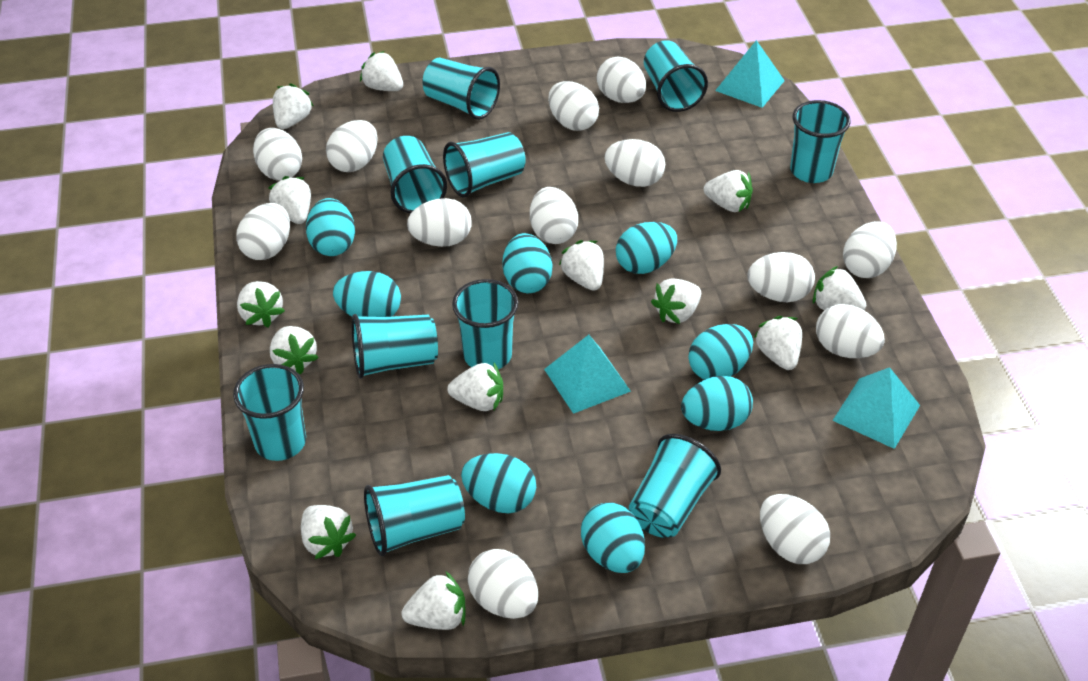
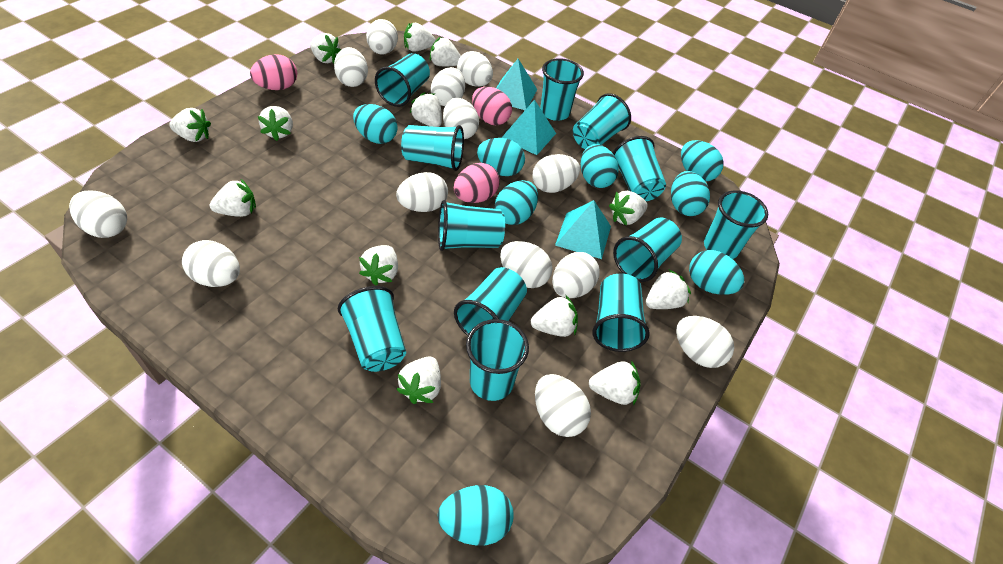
pink egg: 0 -> 3
turquoise cup: 10 -> 12

